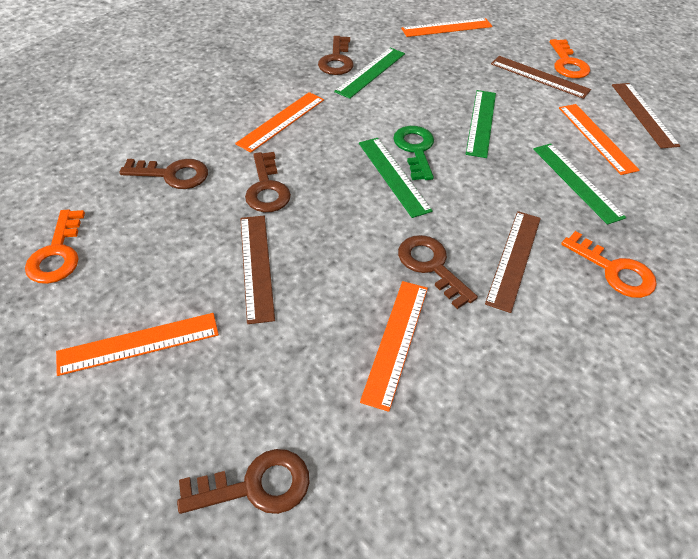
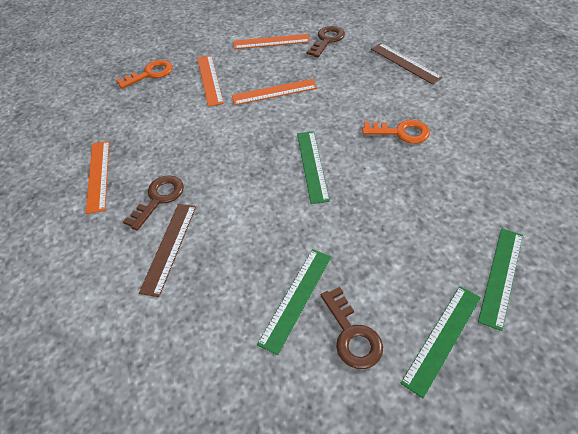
brown key: 5 -> 3
brown ruler: 4 -> 2
green key: 1 -> 0
orange key: 3 -> 2
orange ruler: 5 -> 4

